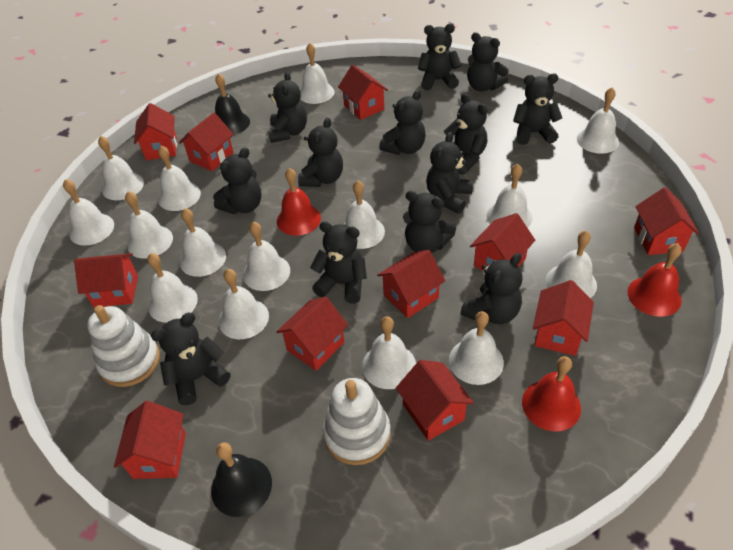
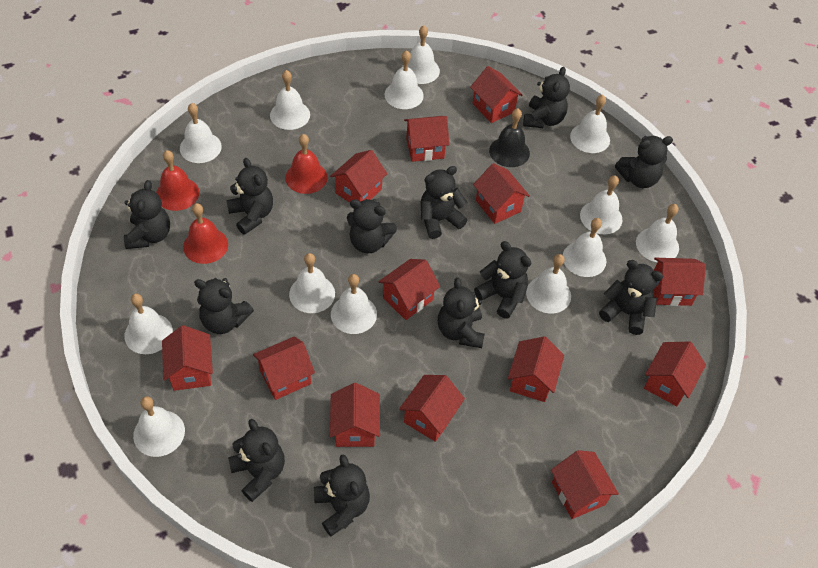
black bell: 2 -> 1
black teddy bear: 13 -> 12
red house: 11 -> 13
white bell: 15 -> 13
white stacking toy: 2 -> 0

